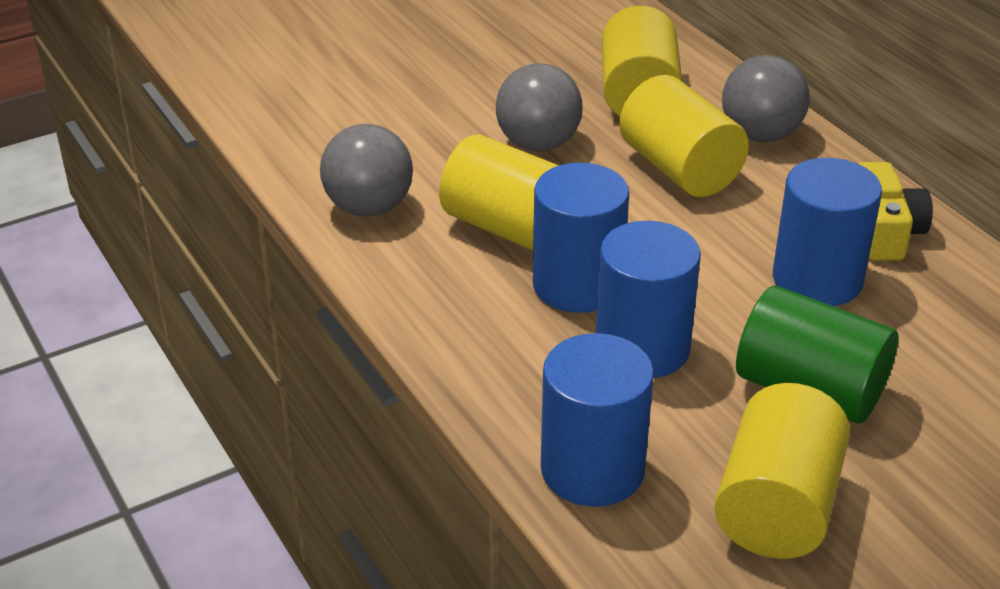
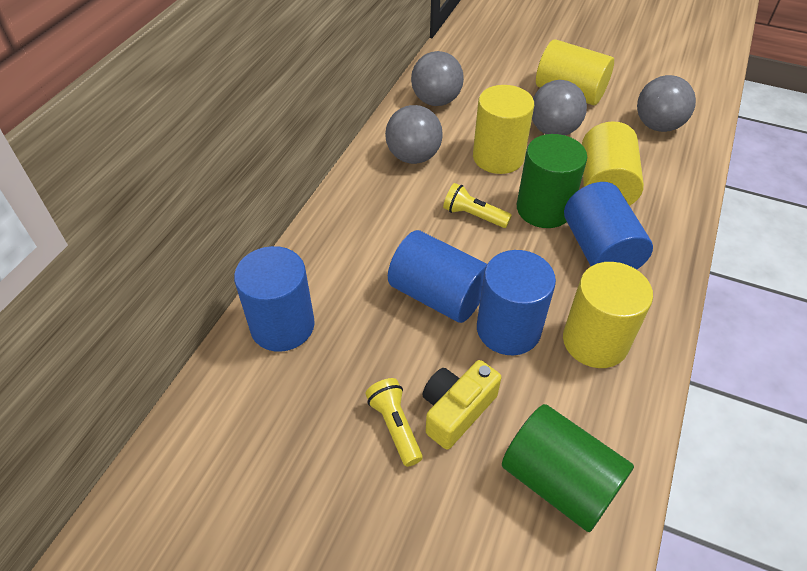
green cylinder: 1 -> 2
grey ball: 3 -> 4
yellow flashlight: 0 -> 2

